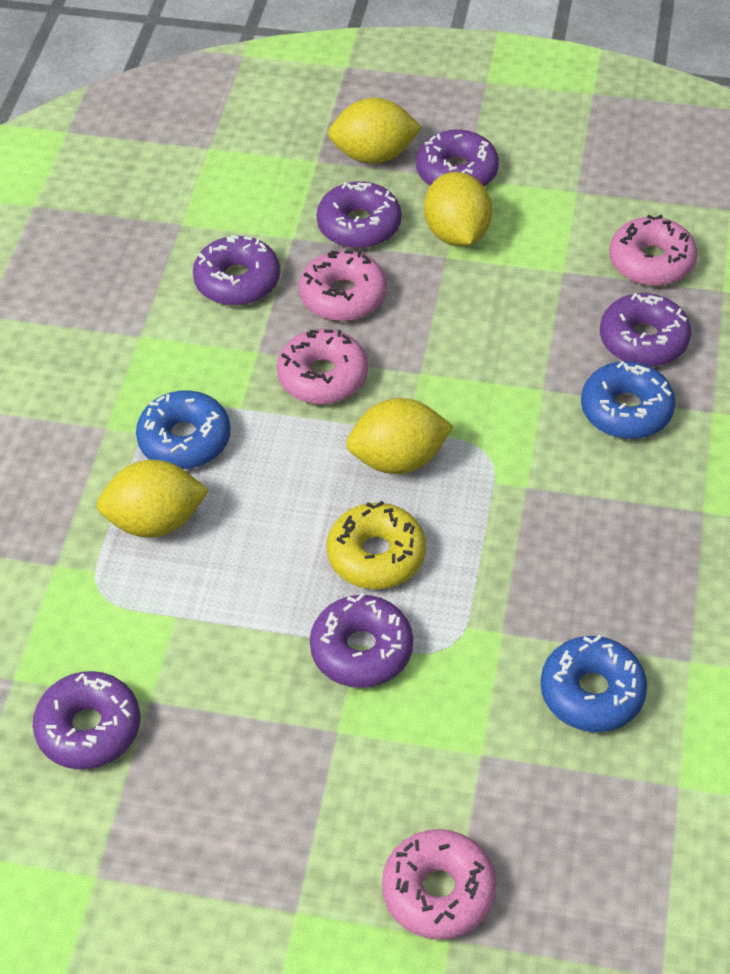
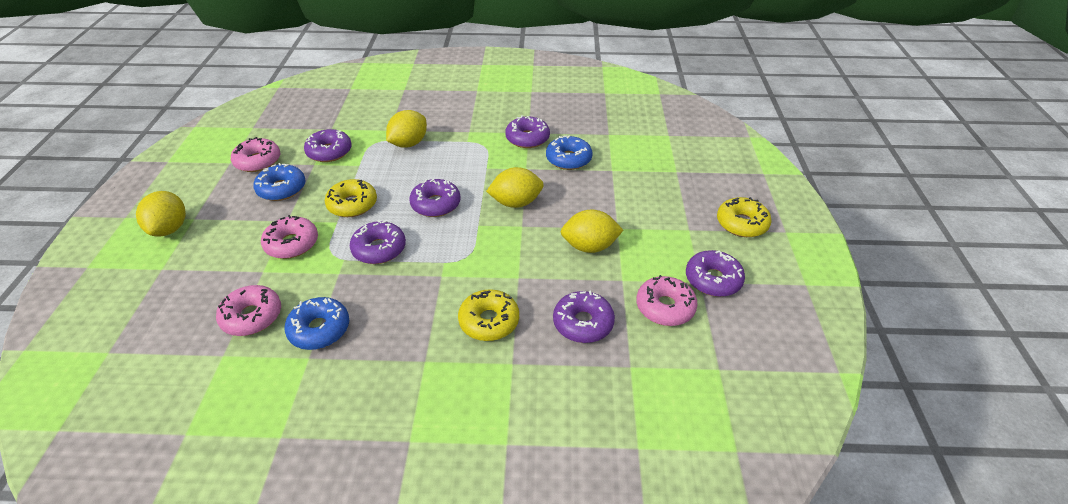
yellow donut: 1 -> 3

